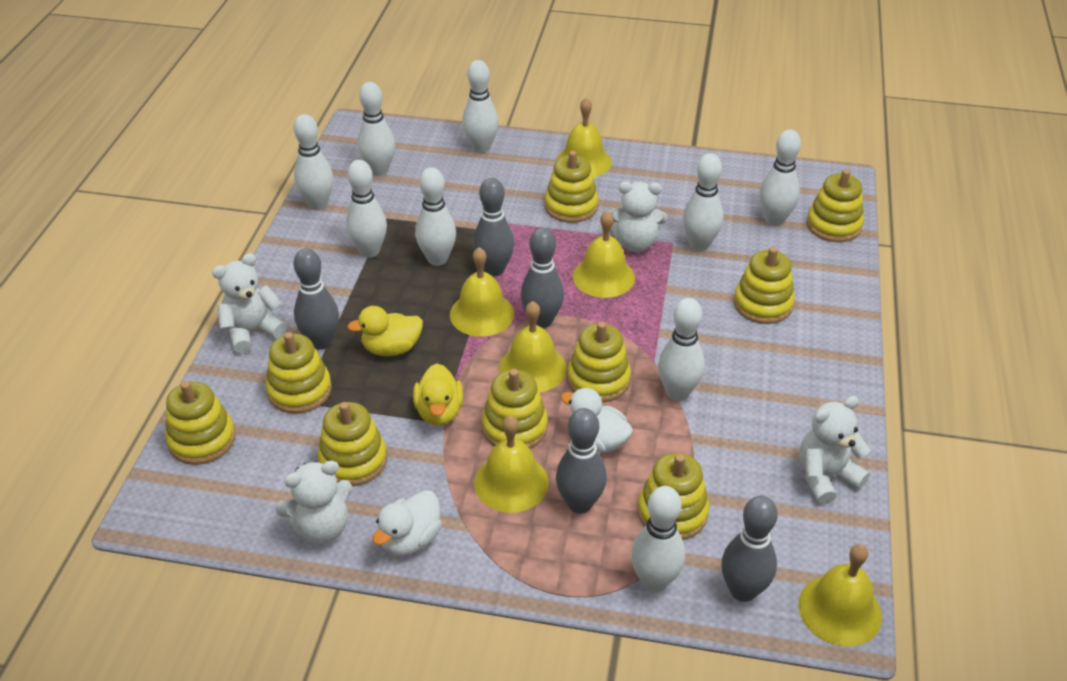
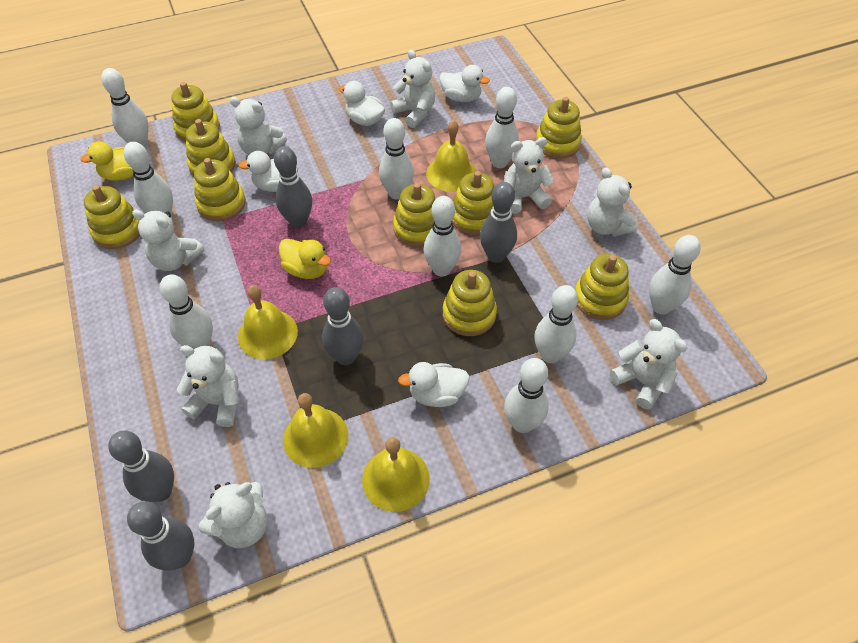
white duck: 2 -> 4
white teddy bear: 4 -> 8
yellow bell: 6 -> 4

